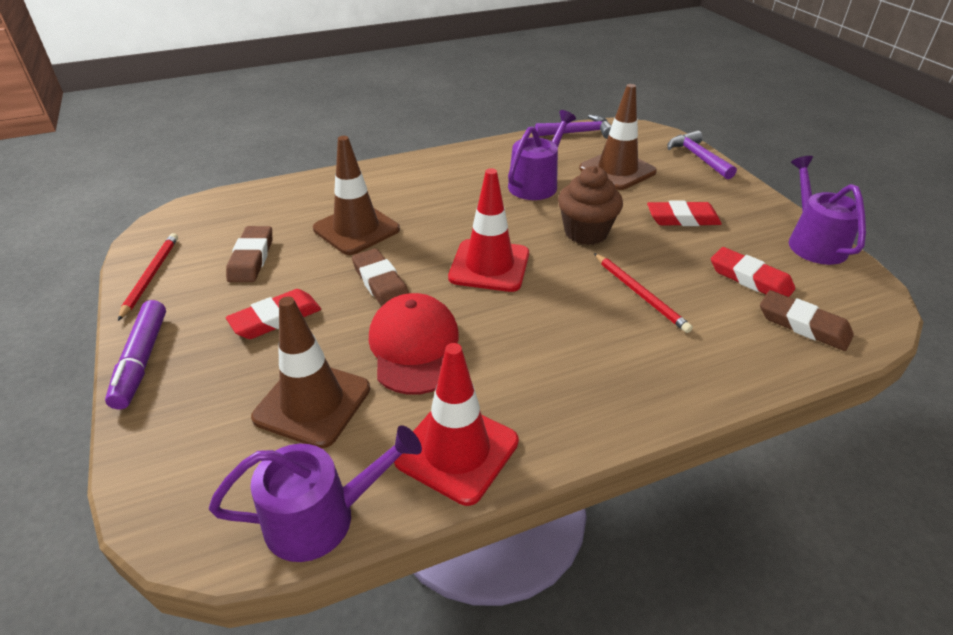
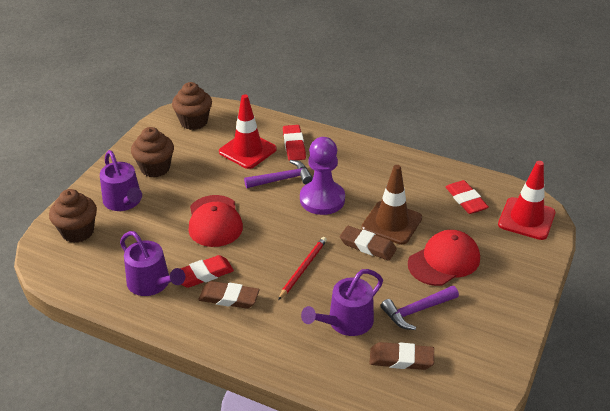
brown cupcake: 1 -> 3
brown traffic cone: 3 -> 1
purple marker: 1 -> 0
purple pawn: 0 -> 1
red cap: 1 -> 2
red pencil: 2 -> 1

